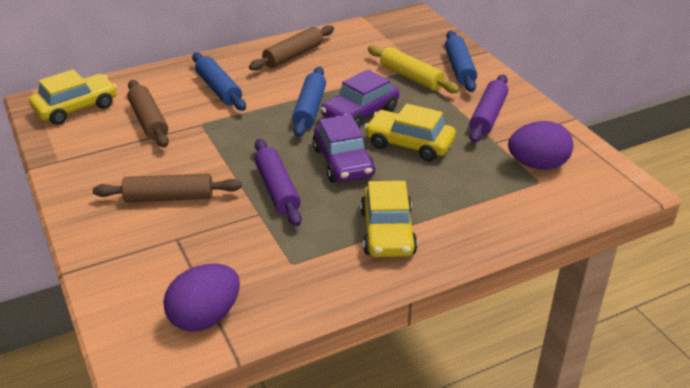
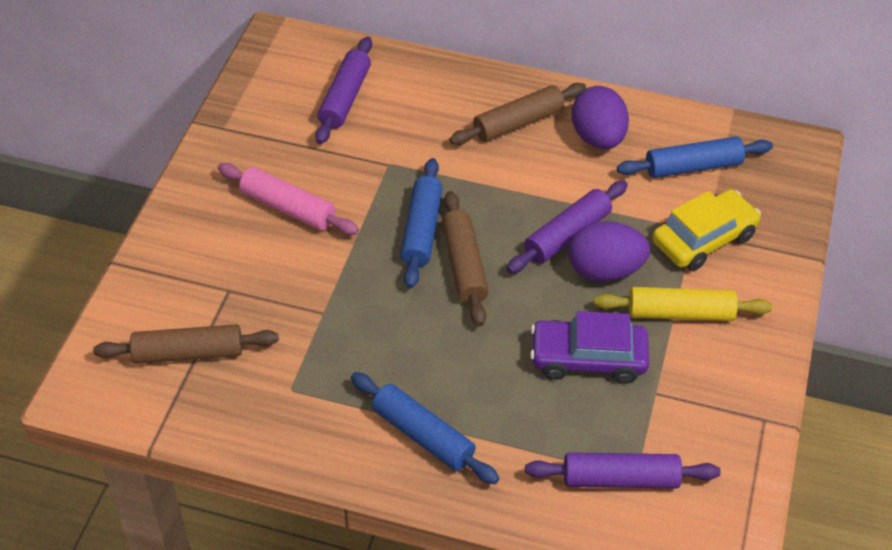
pink rolling pin: 0 -> 1
purple car: 2 -> 1
purple rolling pin: 2 -> 3
yellow car: 3 -> 1

